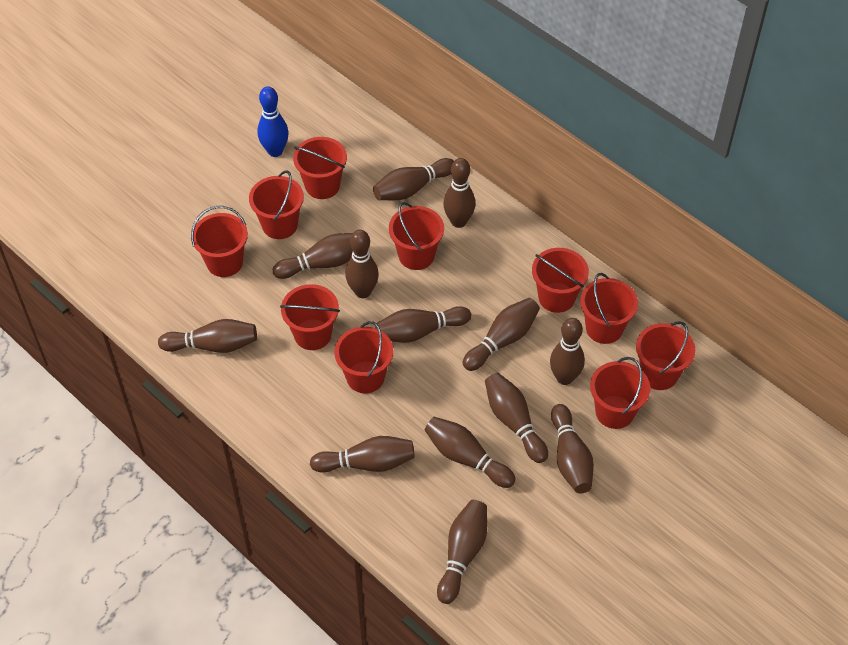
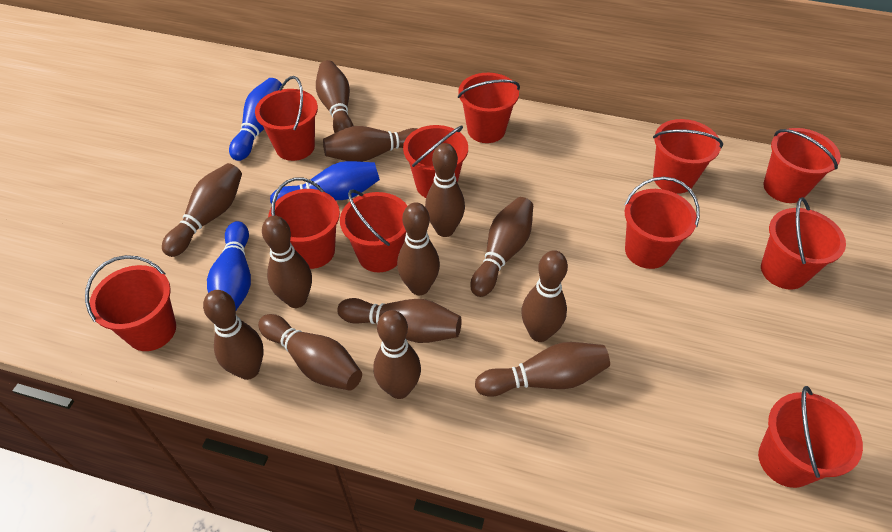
blue bowling pin: 1 -> 3
red bucket: 10 -> 11

